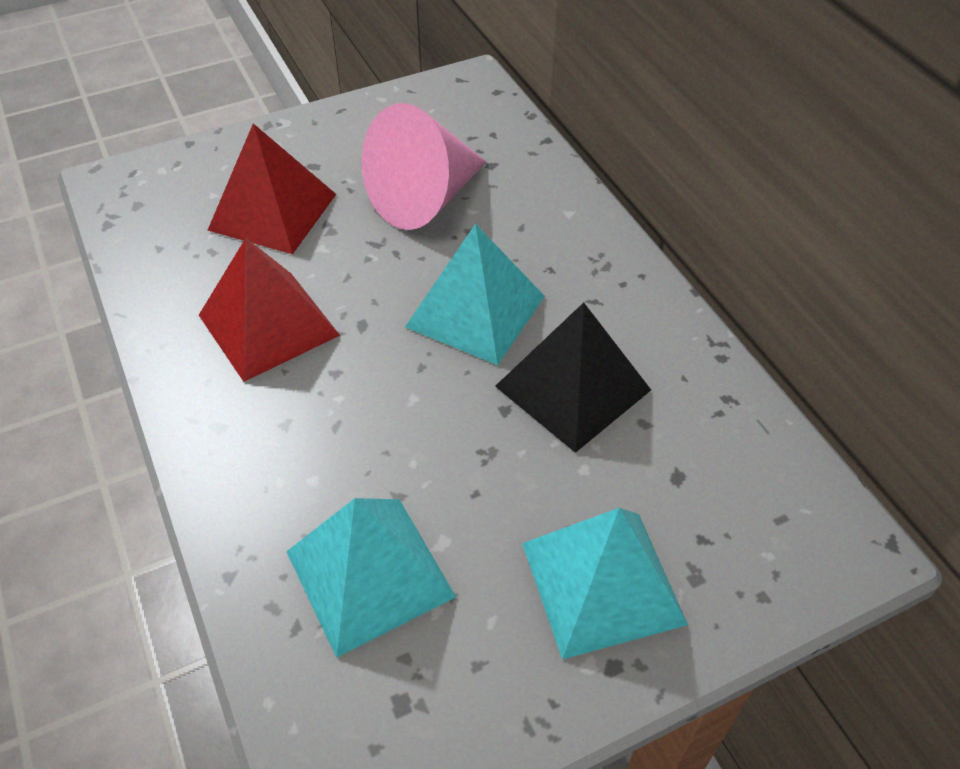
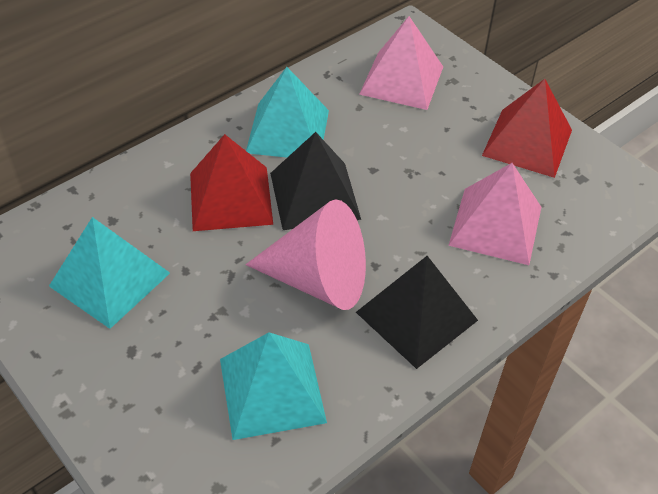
black pyramid: 1 -> 2
pink pyramid: 0 -> 2

